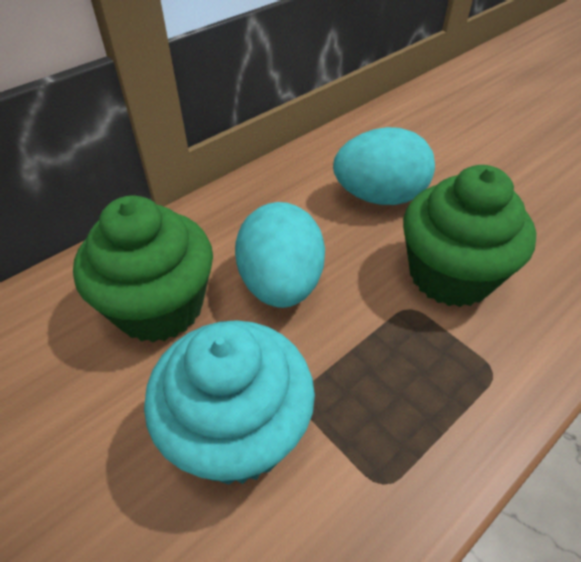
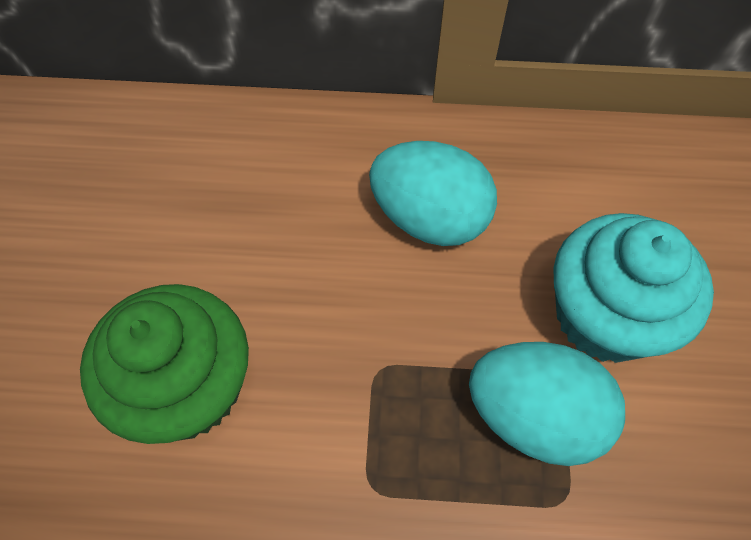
green cupcake: 2 -> 1

